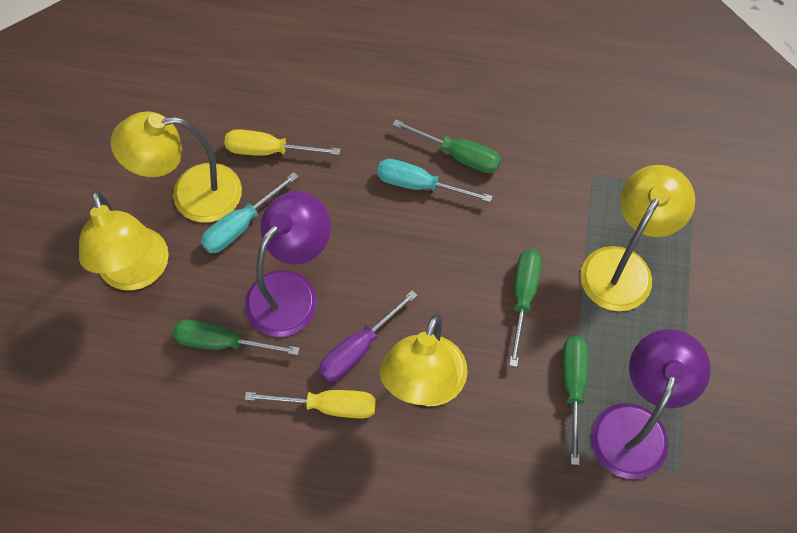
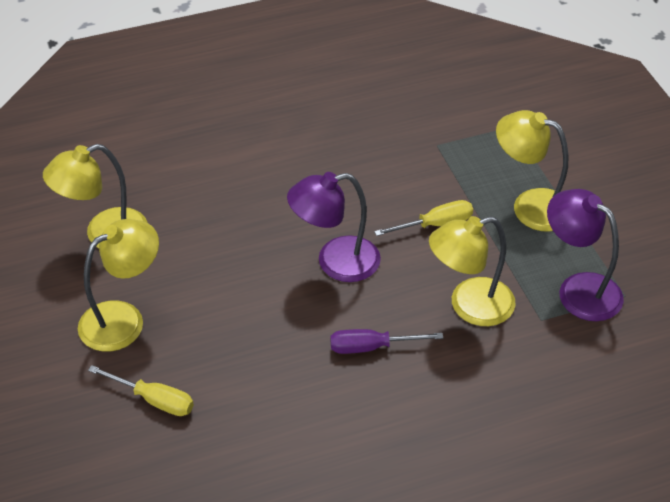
green screwdriver: 4 -> 0
turquoise screwdriver: 2 -> 0

